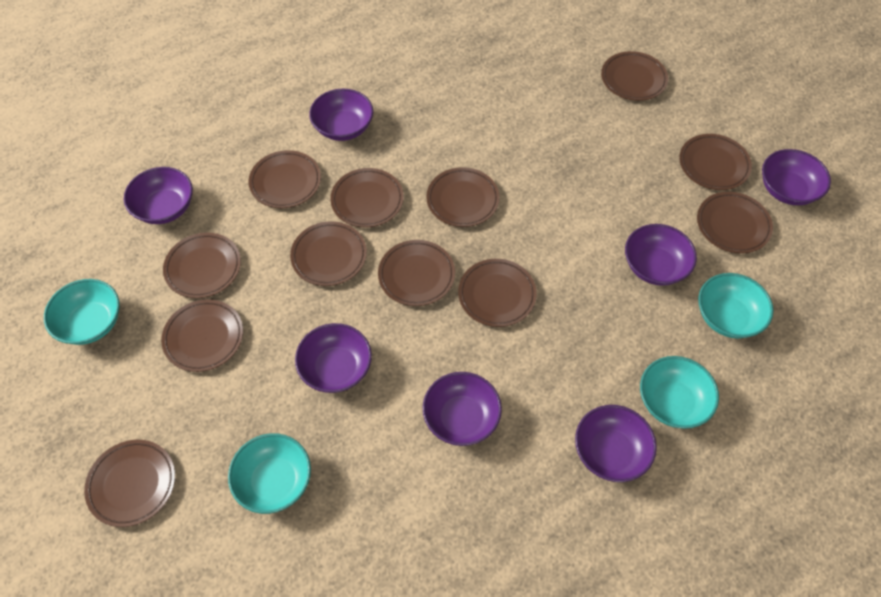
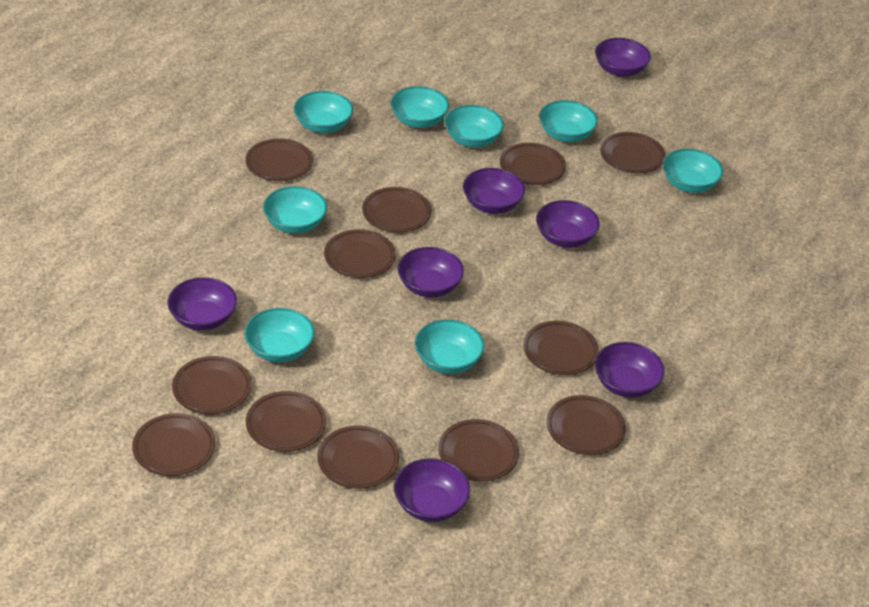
turquoise bowl: 4 -> 8

